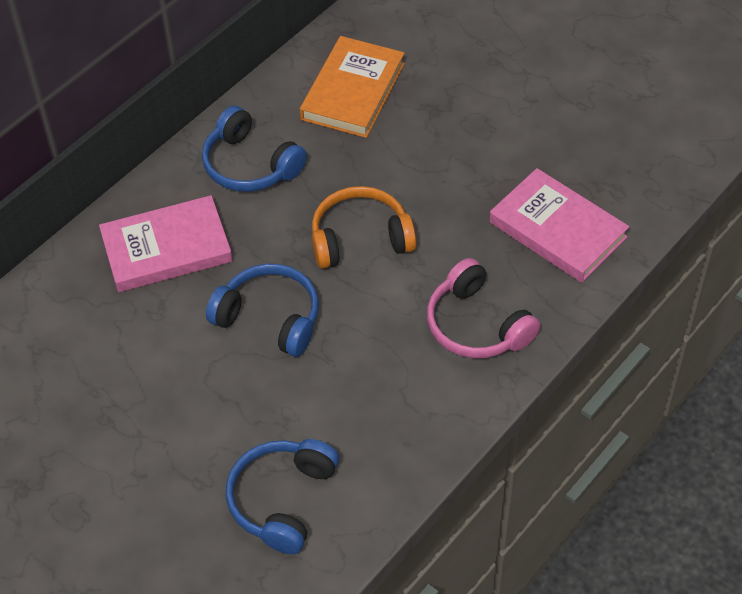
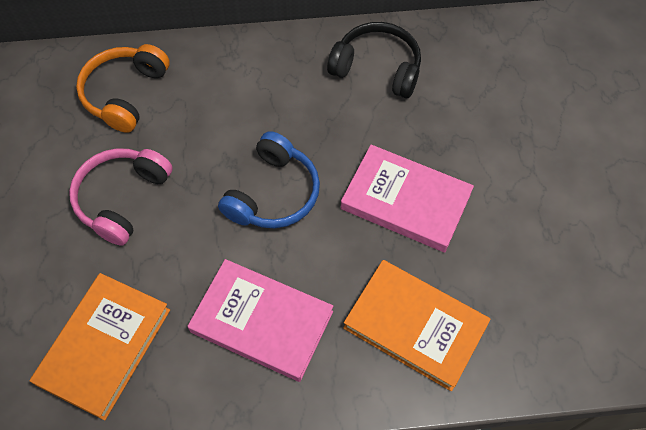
black headphones: 0 -> 1
blue headphones: 3 -> 1
orange book: 1 -> 2

